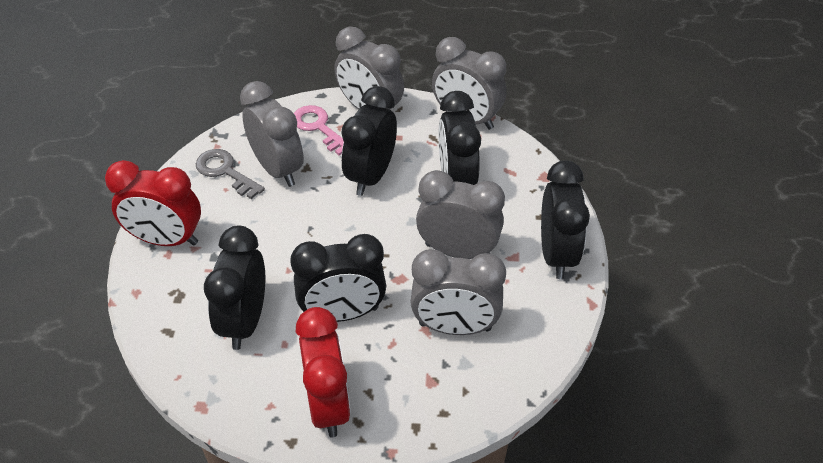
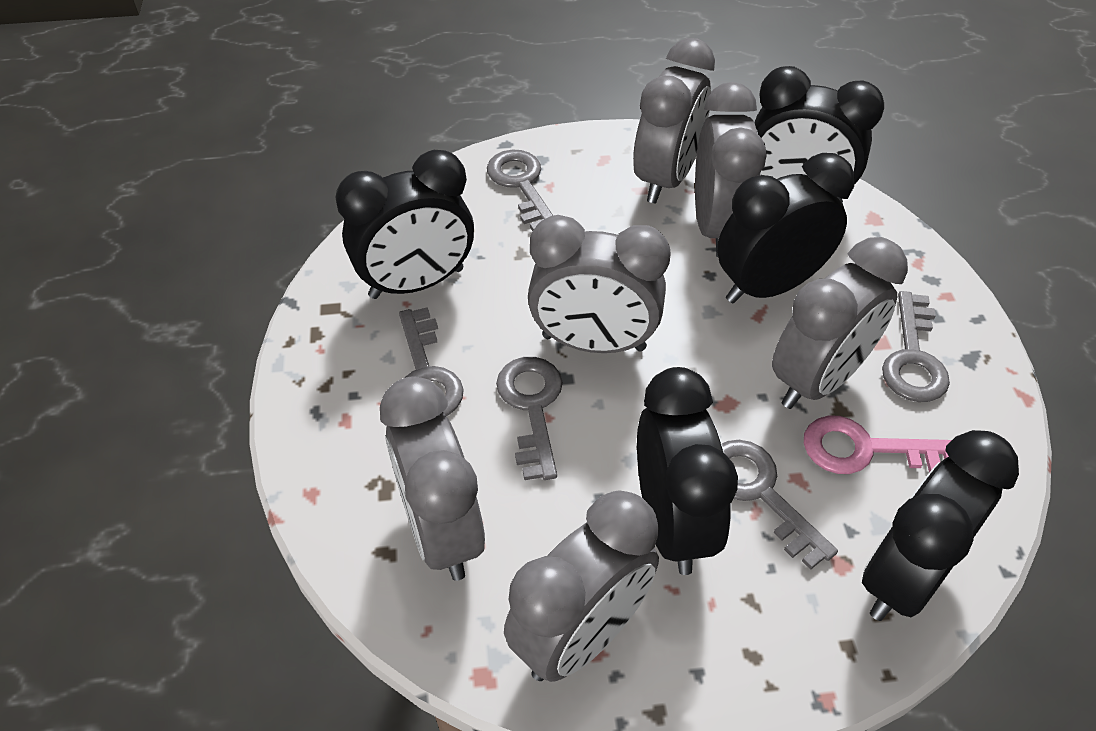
grey clock: 5 -> 6
grey key: 1 -> 5
red clock: 2 -> 0

